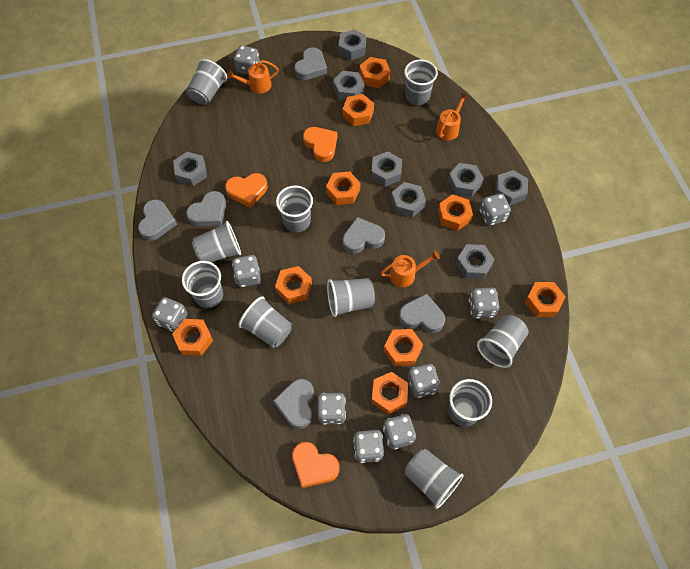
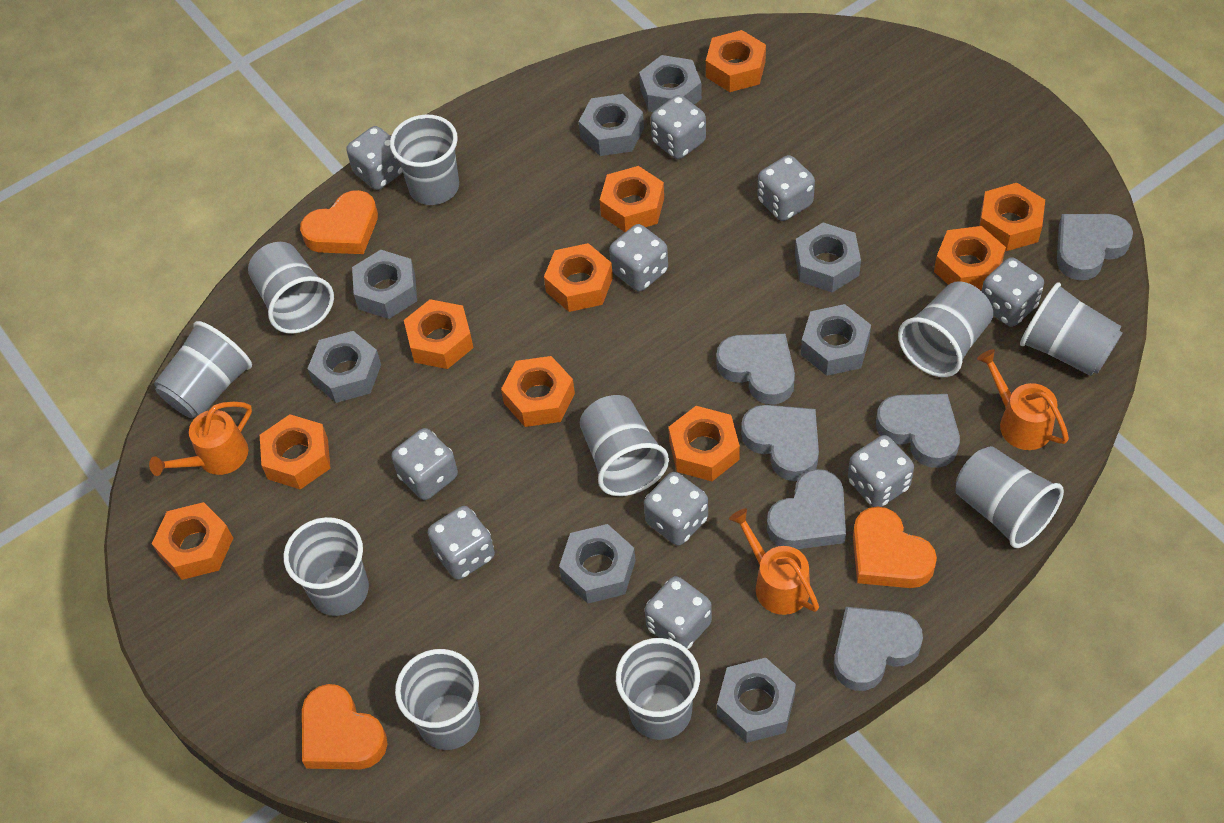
grey dice: 9 -> 10
orange nut: 9 -> 10

